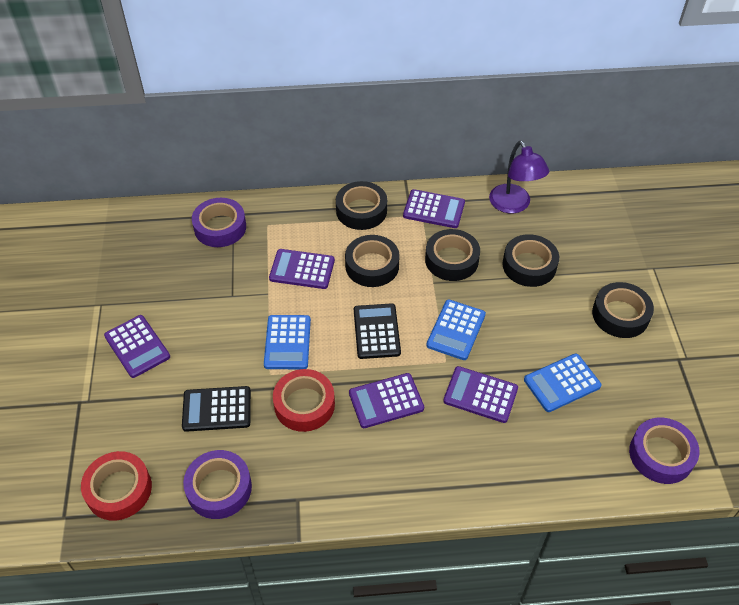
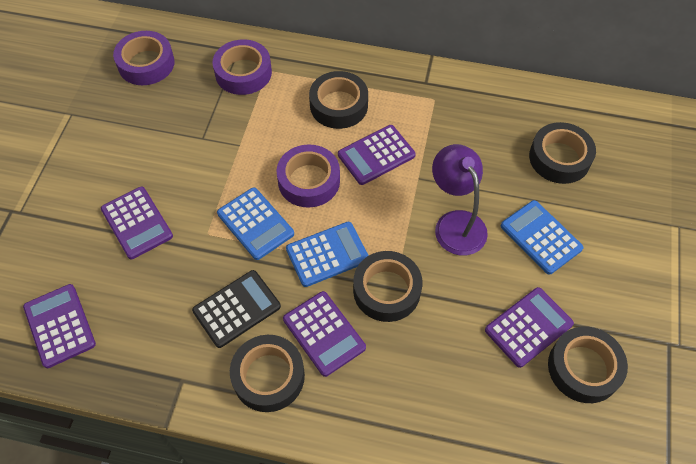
black calculator: 2 -> 1
red tape: 2 -> 0

